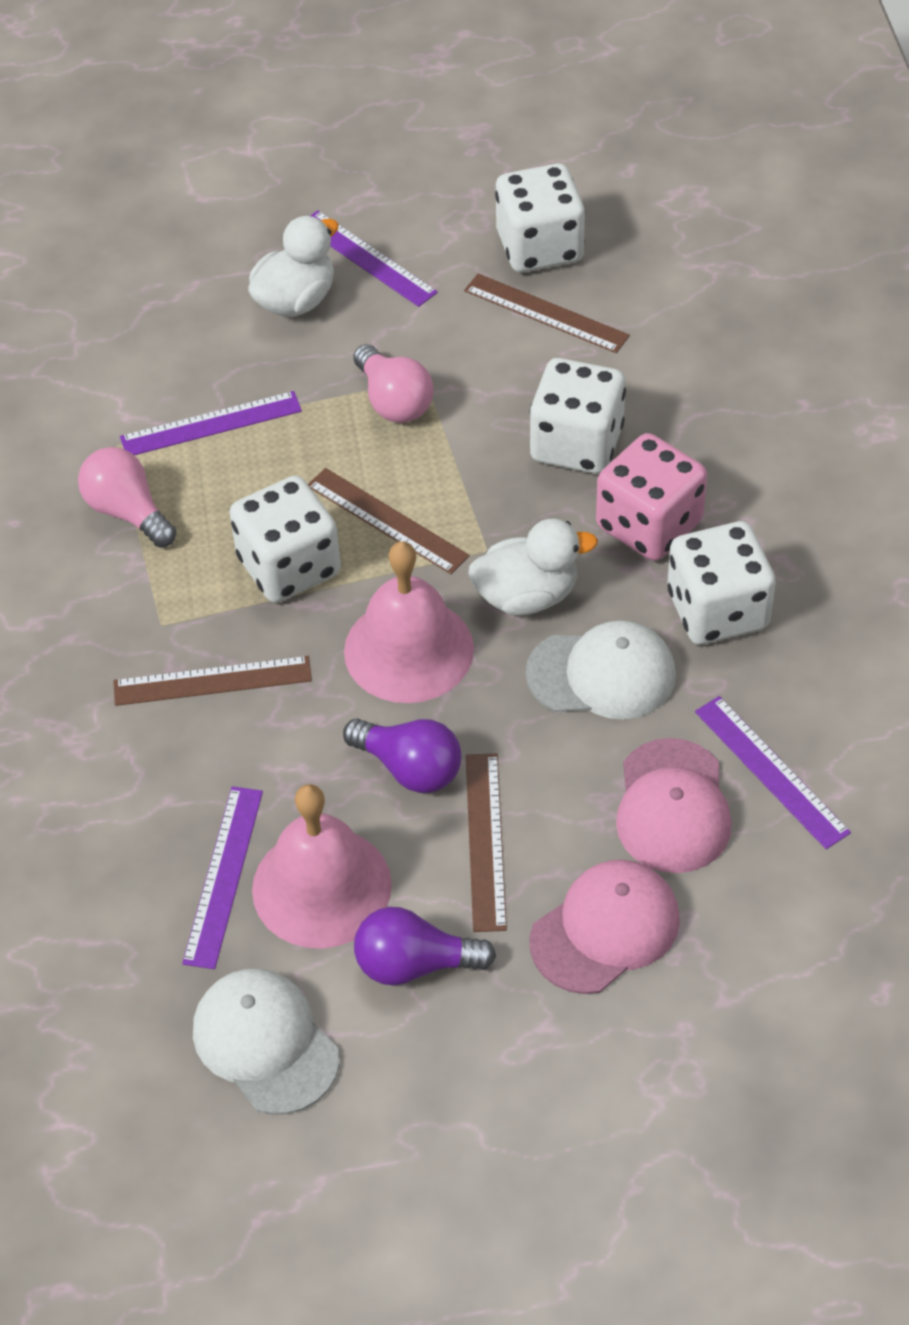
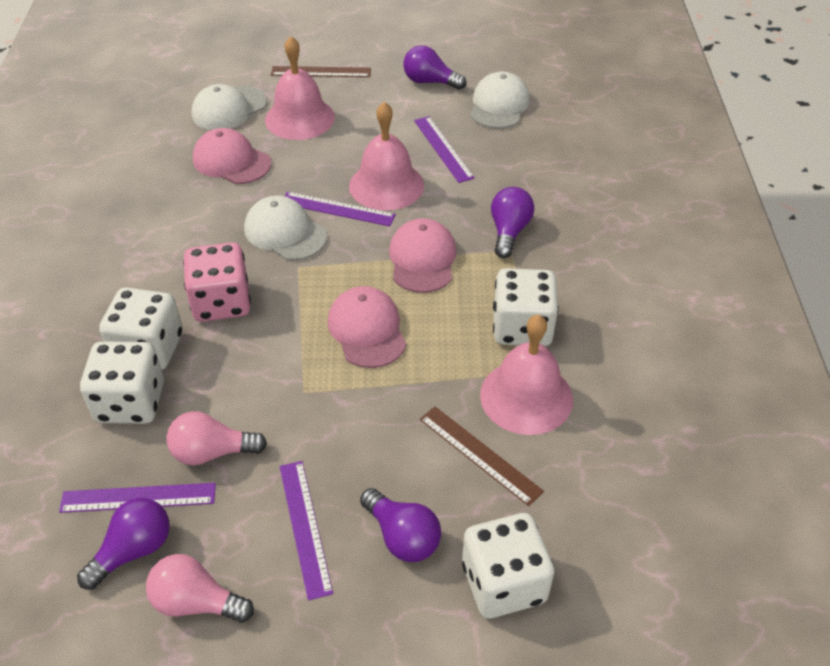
brown ruler: 4 -> 2
pink bell: 2 -> 3
pink cap: 2 -> 3
purple light bulb: 2 -> 4
white cap: 2 -> 3
white duck: 2 -> 0

